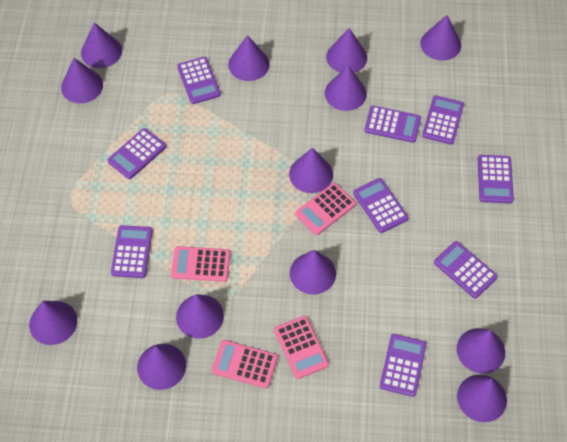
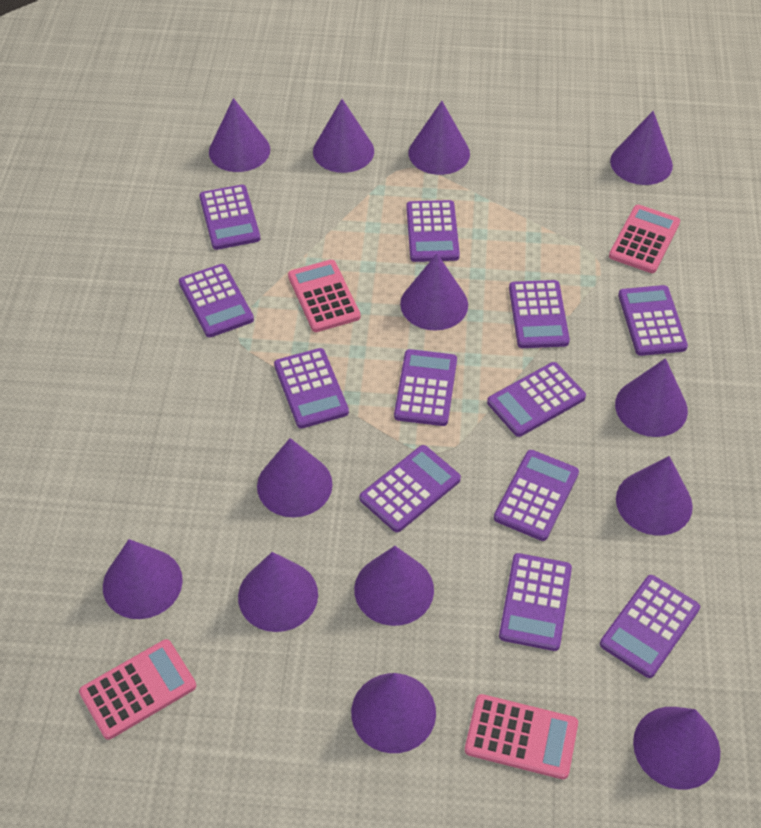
purple calculator: 9 -> 12

